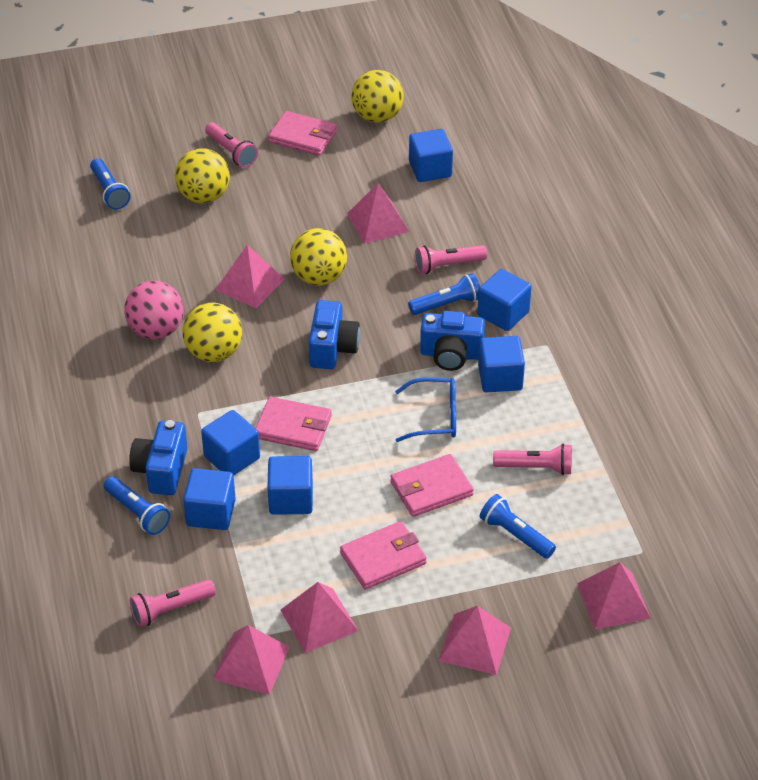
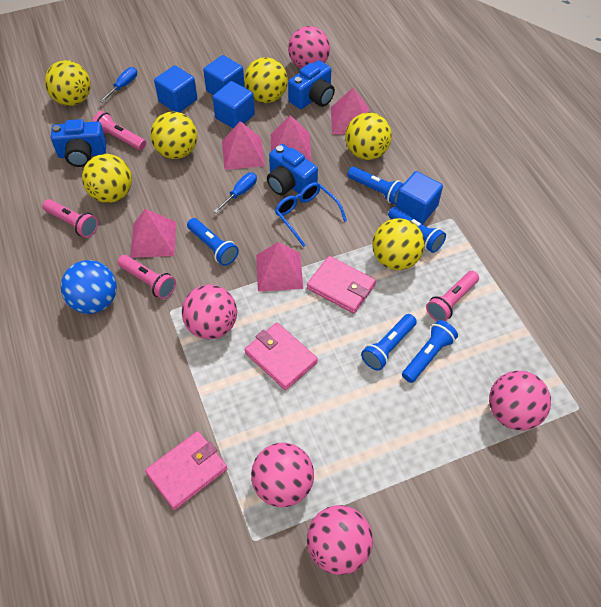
blue ball: 0 -> 1
blue cube: 6 -> 4
blue flashlight: 4 -> 5
blue screwdriver: 0 -> 2
pink ball: 1 -> 5
pink pyramid: 6 -> 5
pink wallet: 4 -> 3
yellow ball: 4 -> 6

